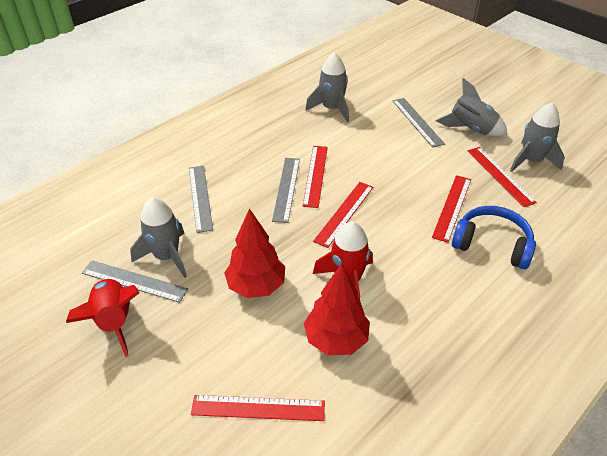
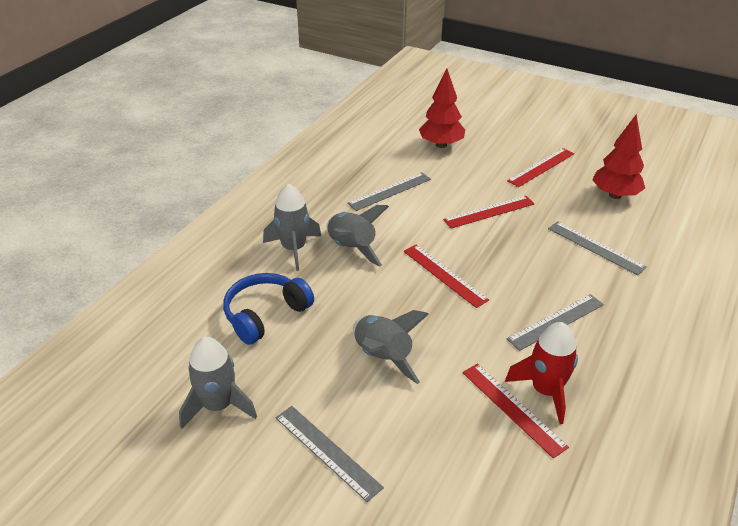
red rocket: 2 -> 1
red ruler: 5 -> 4

